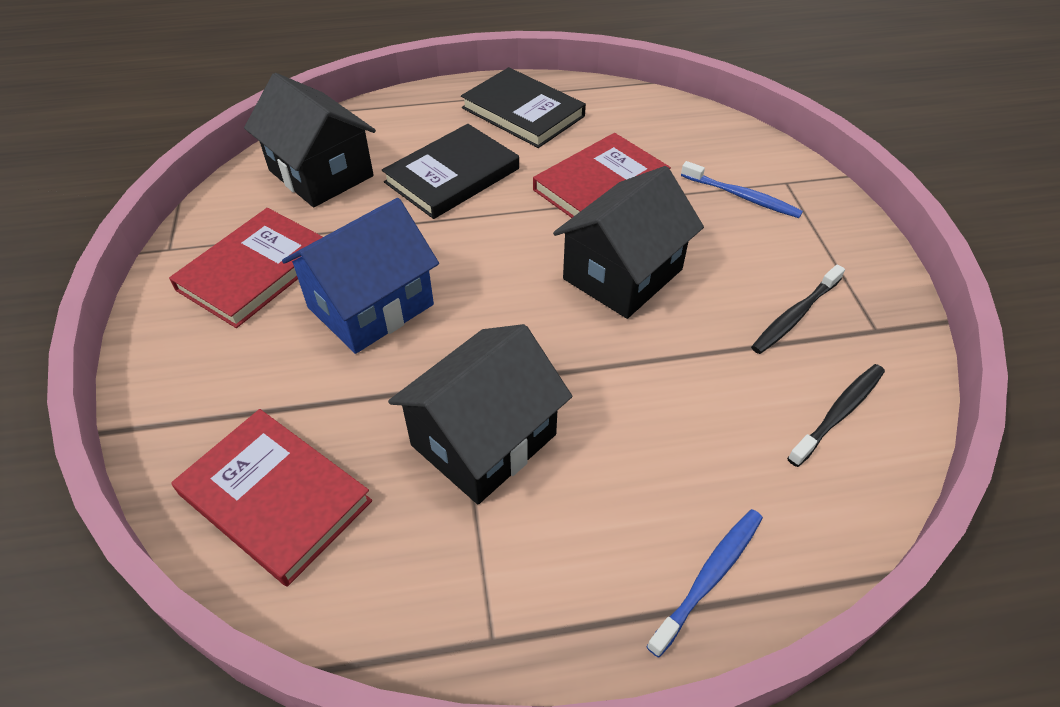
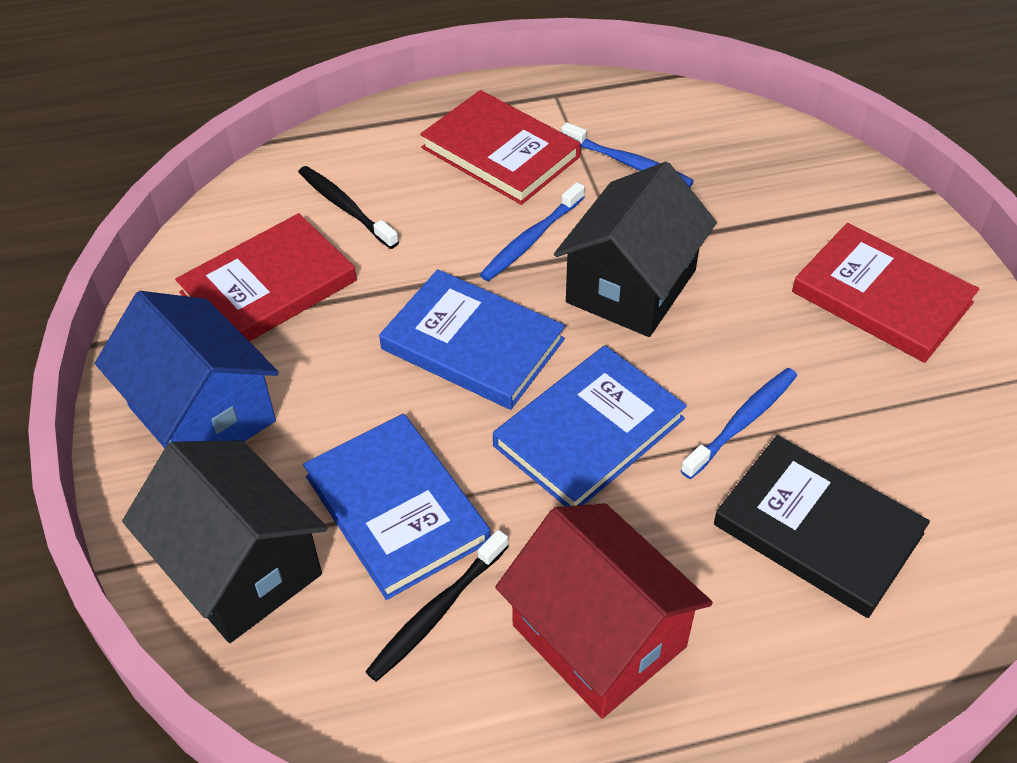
black book: 2 -> 1
black house: 3 -> 2
blue book: 0 -> 3
blue toothbrush: 2 -> 3
red house: 0 -> 1

